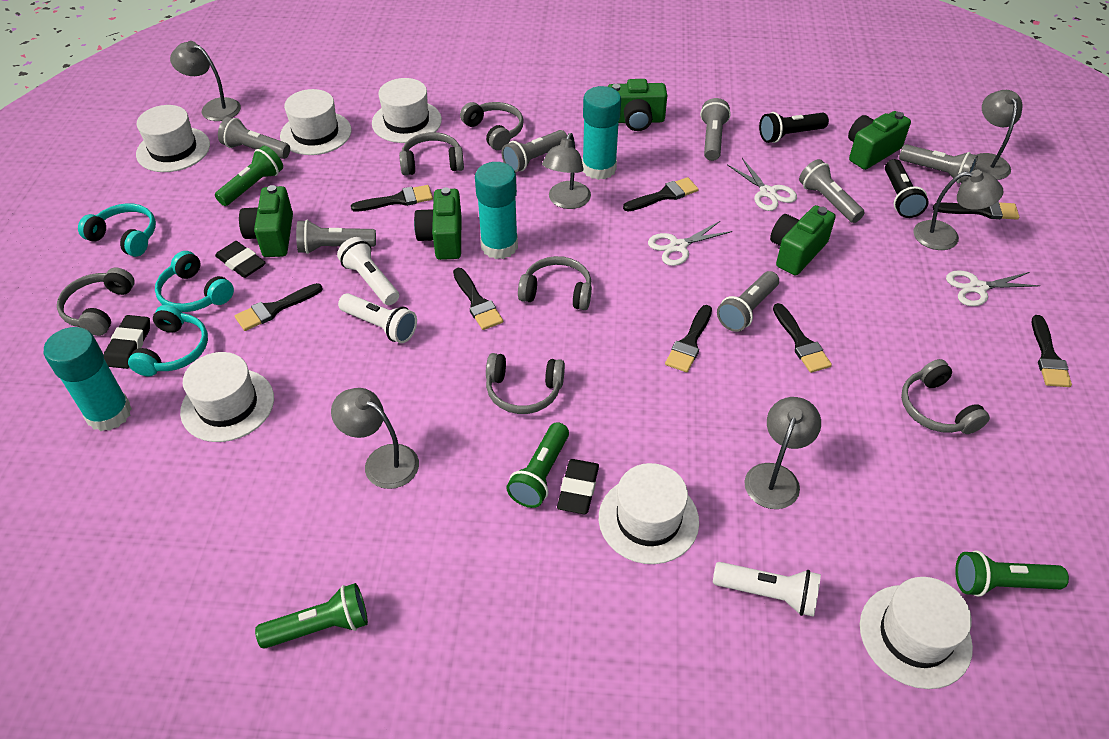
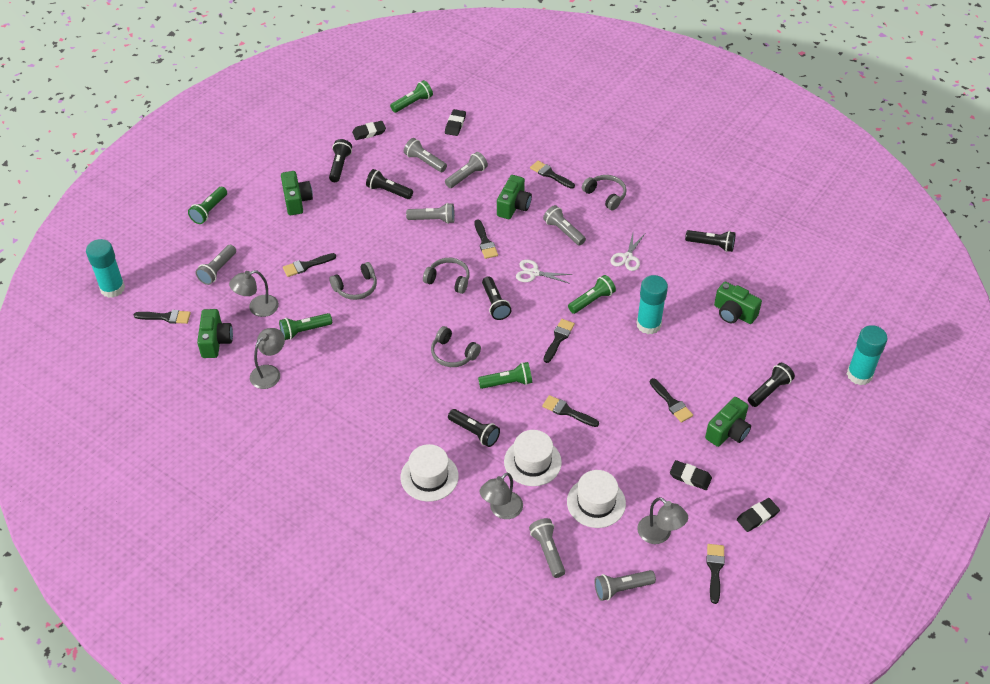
black eraser: 3 -> 4
black flashlight: 2 -> 6
green flashlight: 4 -> 5
grey headphones: 6 -> 4
grey lamp: 6 -> 4
turquoise headphones: 3 -> 0
white flashlight: 3 -> 0
white hat: 6 -> 3
white scissors: 3 -> 2

